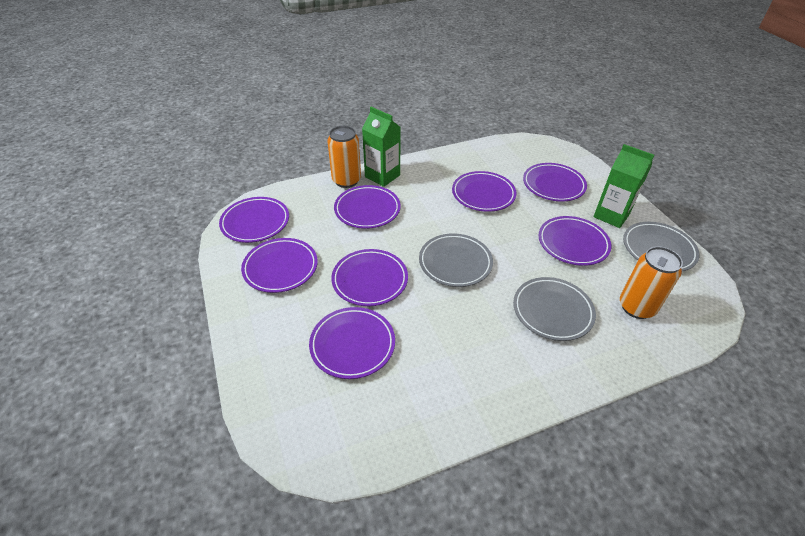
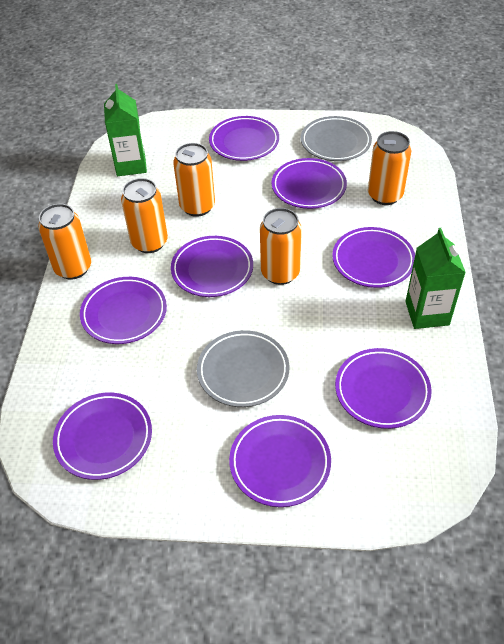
grey plate: 3 -> 2
orange can: 2 -> 5

